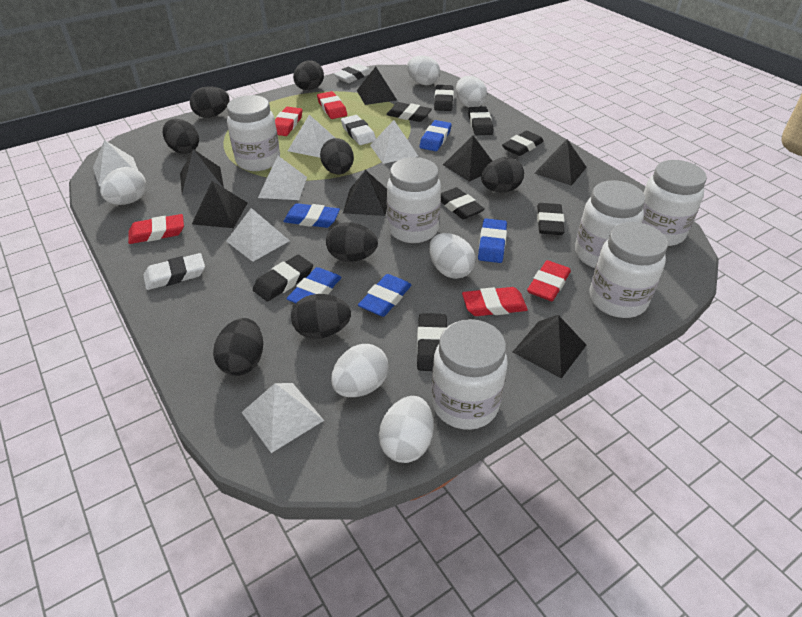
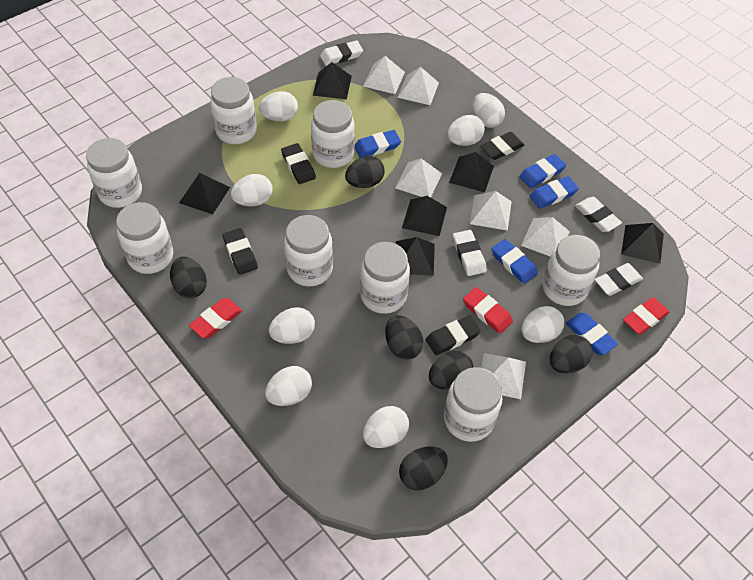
black egg: 8 -> 6
black eraser: 8 -> 4
black pyramid: 7 -> 6
red eraser: 5 -> 3
white egg: 6 -> 8
white eraser: 3 -> 4
white jar: 6 -> 8

